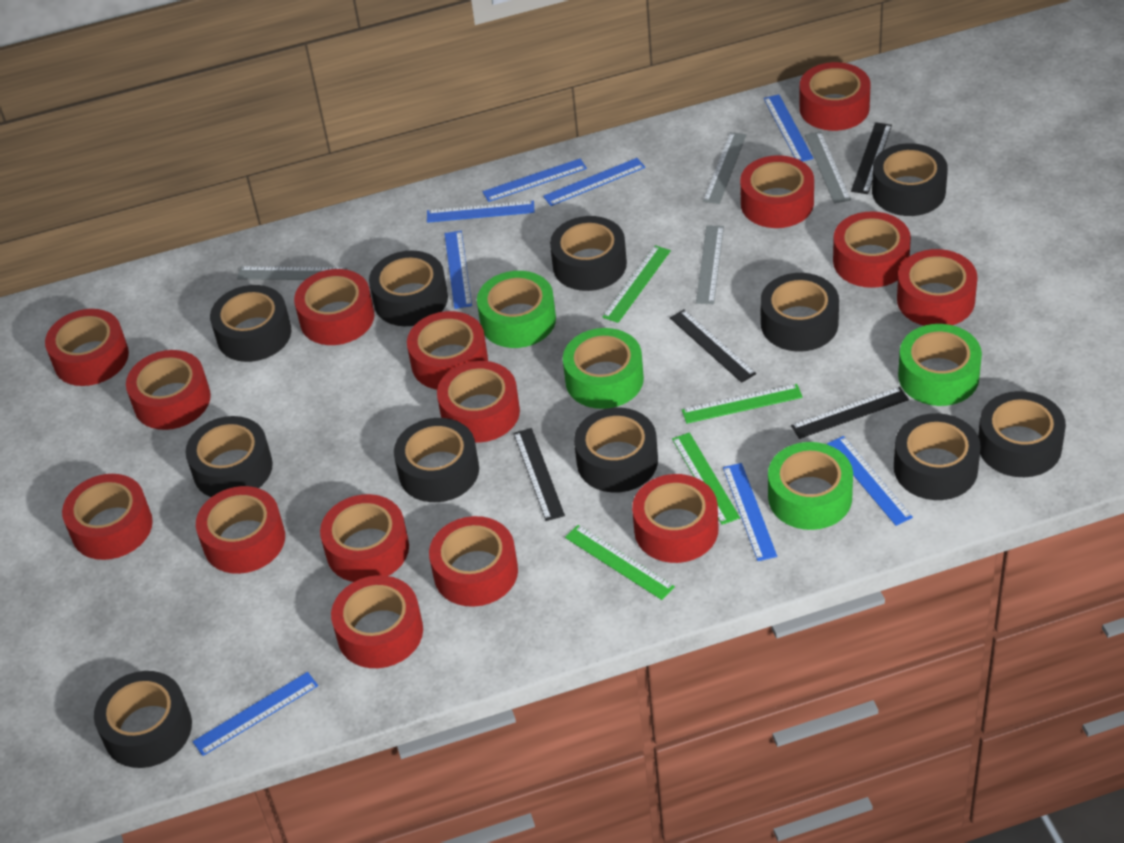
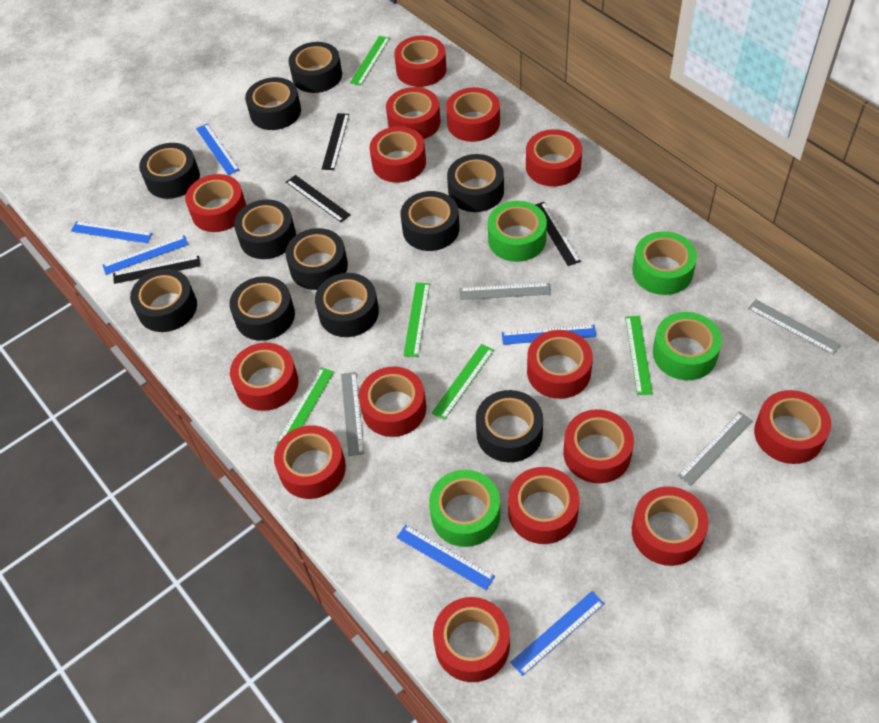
blue ruler: 8 -> 6
green ruler: 4 -> 5

